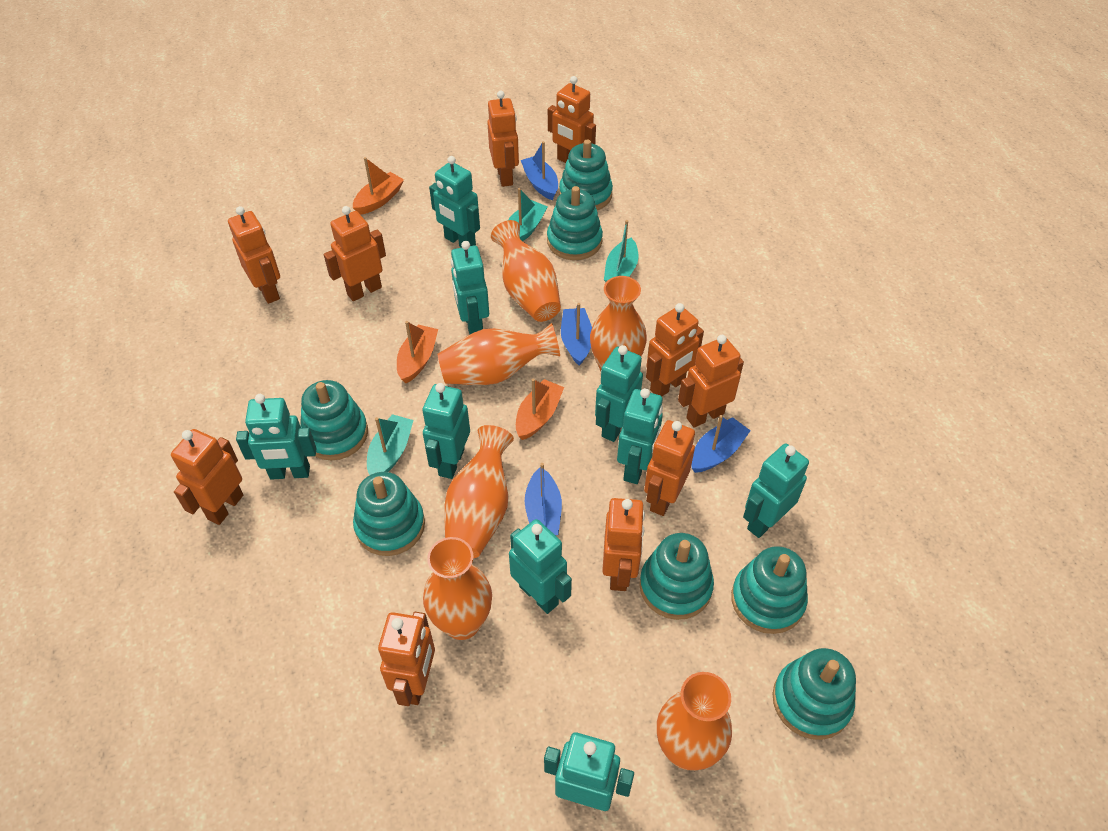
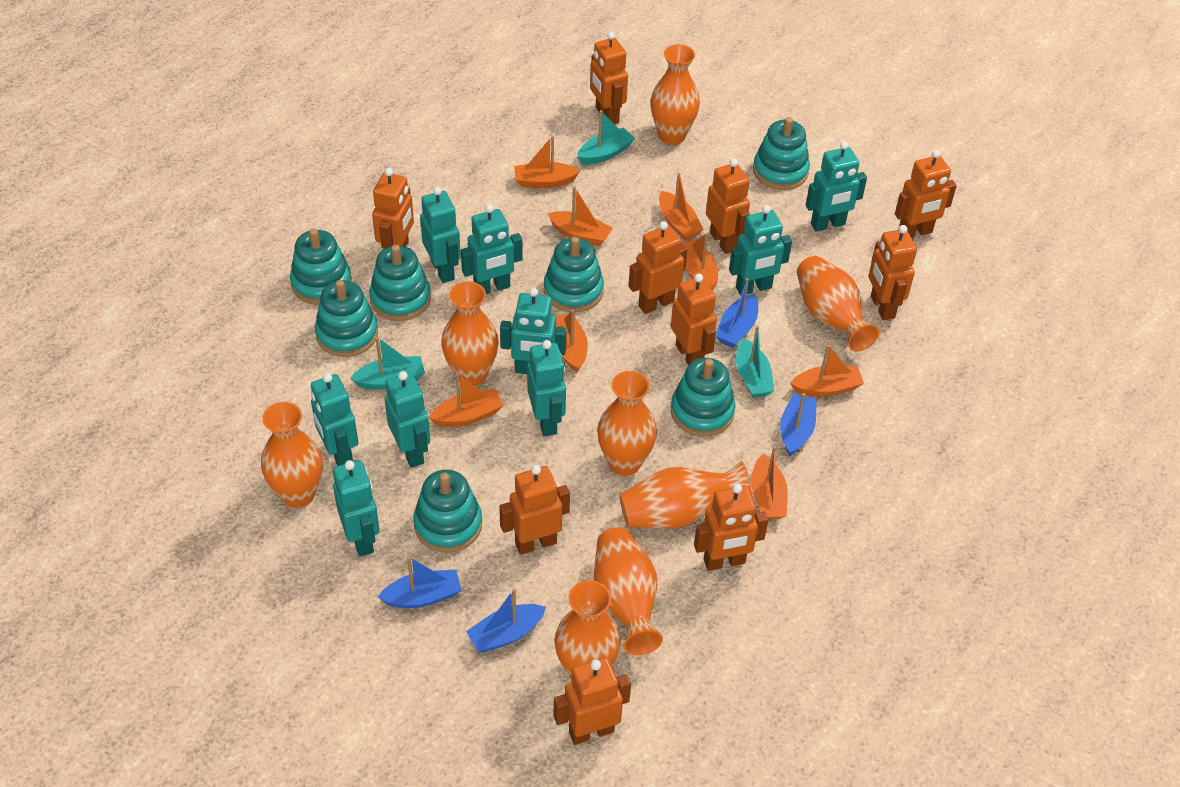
orange boat: 3 -> 8
orange vase: 6 -> 8

